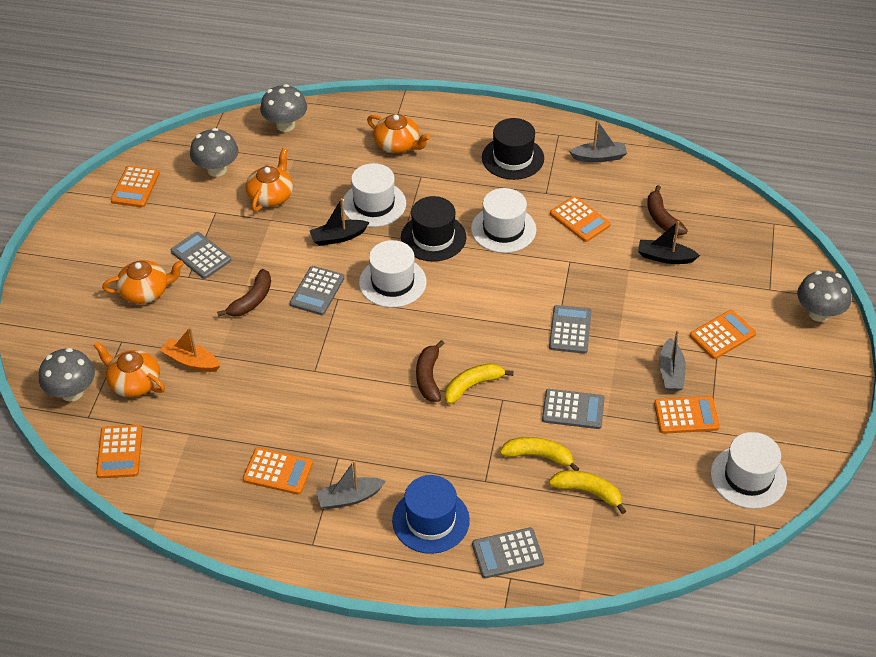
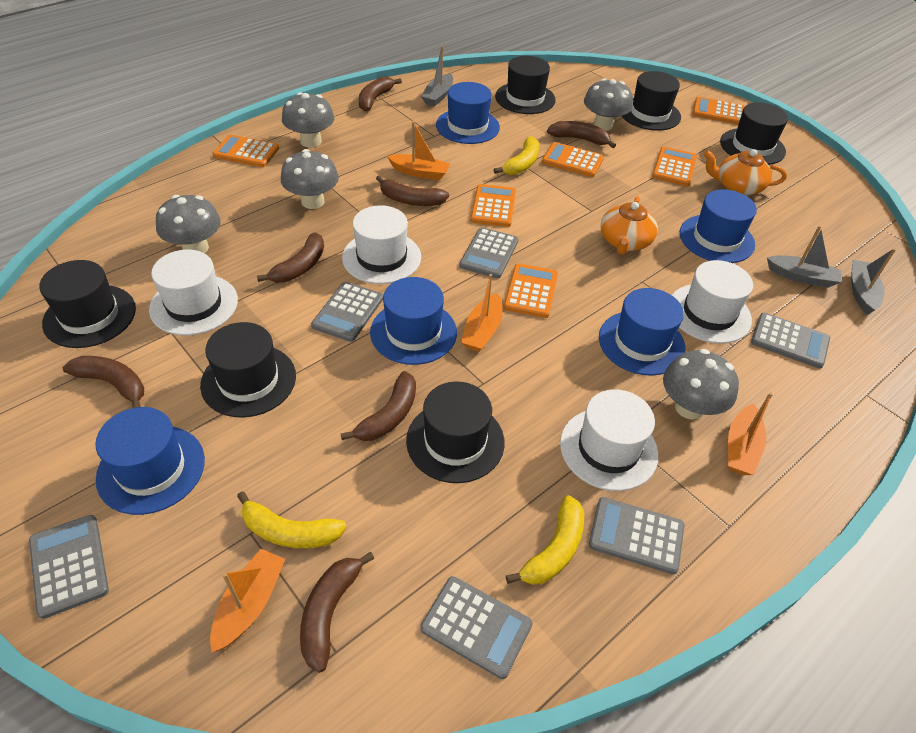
black boat: 2 -> 0
black hat: 2 -> 6
blue hat: 1 -> 5
brown banana: 3 -> 7
grey calculator: 5 -> 6
grey mushroom: 4 -> 5
orange boat: 1 -> 4
orange teapot: 4 -> 2

